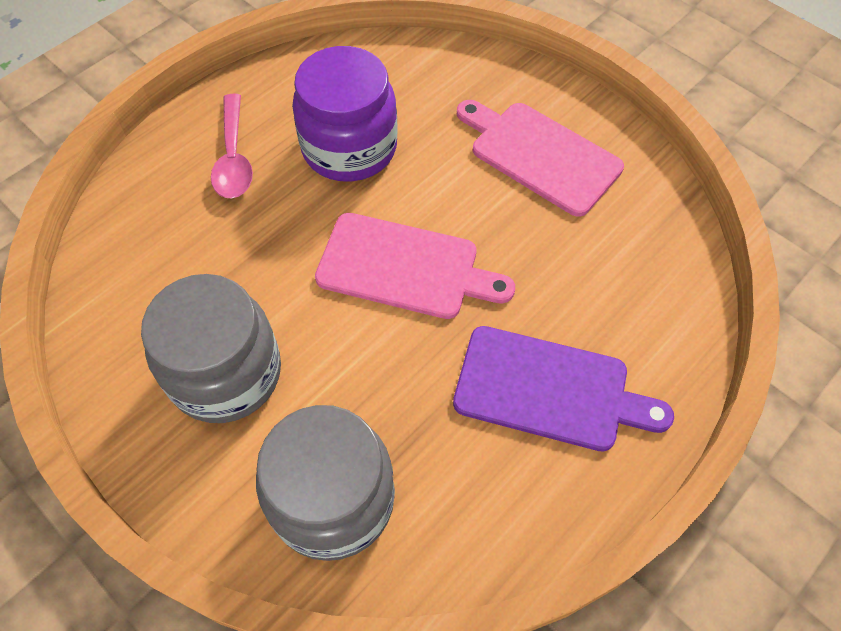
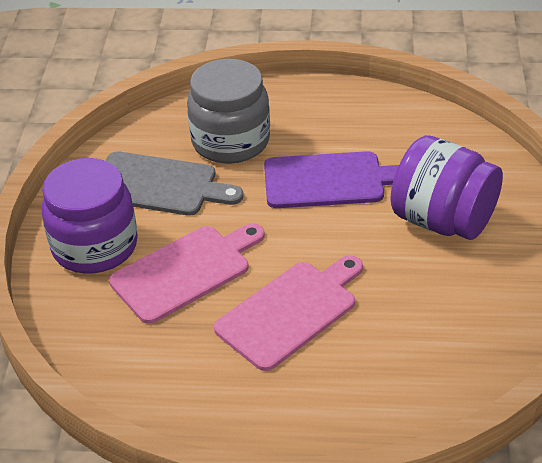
grey cutting board: 0 -> 1
grey jar: 2 -> 1
pink spoon: 1 -> 0
purple jar: 1 -> 2

